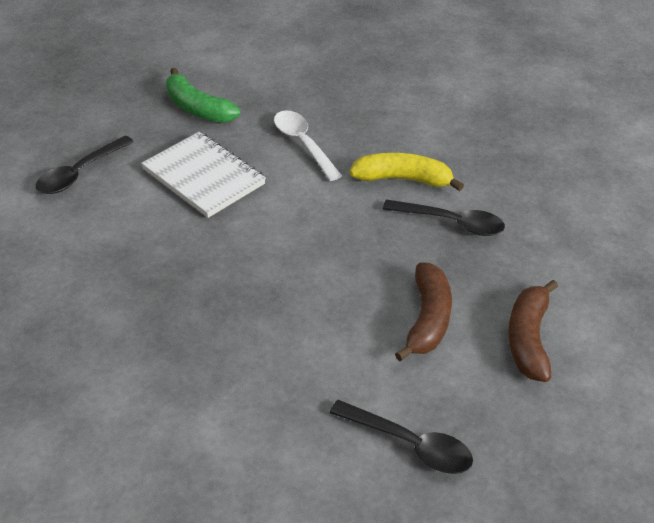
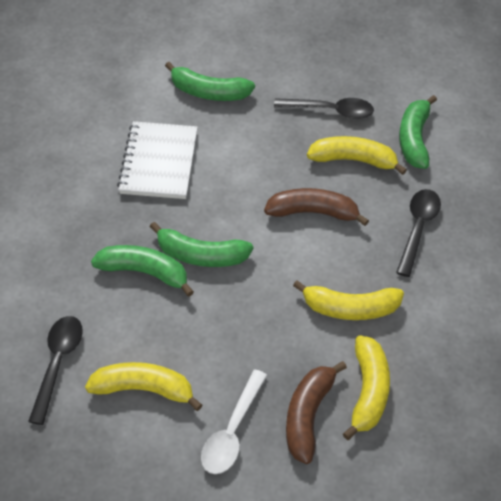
green banana: 1 -> 4
yellow banana: 1 -> 4

